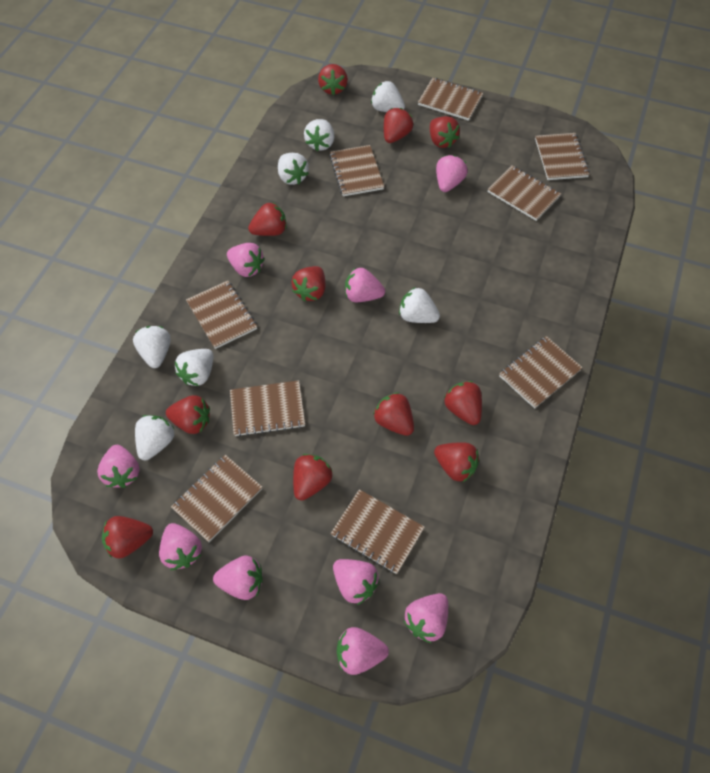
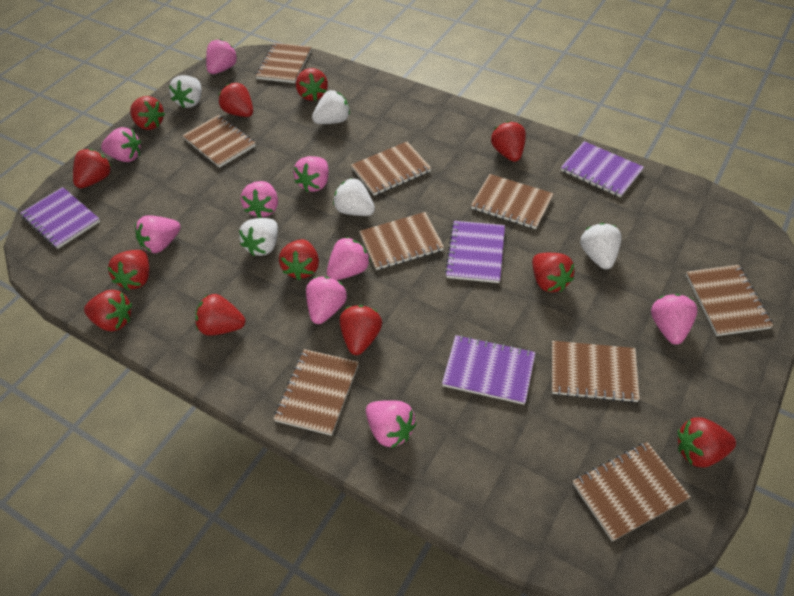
purple notebook: 0 -> 4
red strawberry: 11 -> 12
white strawberry: 7 -> 5

